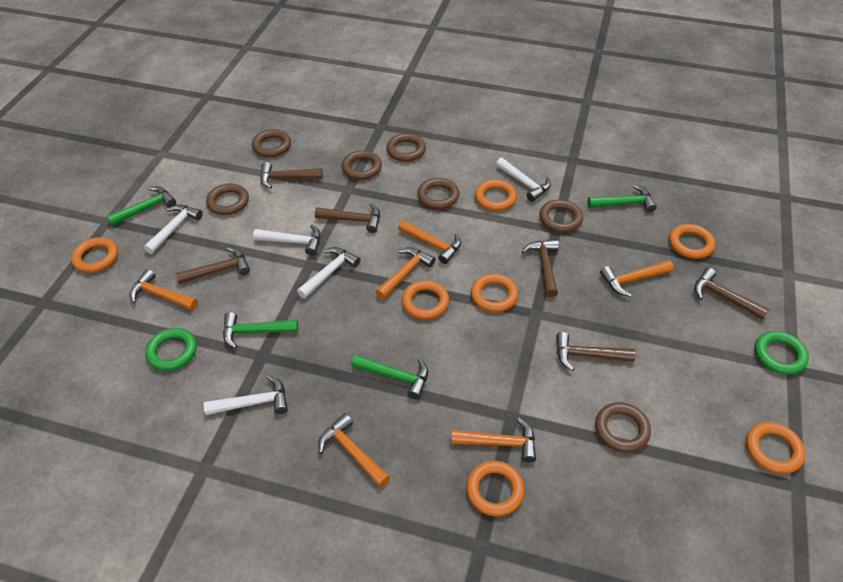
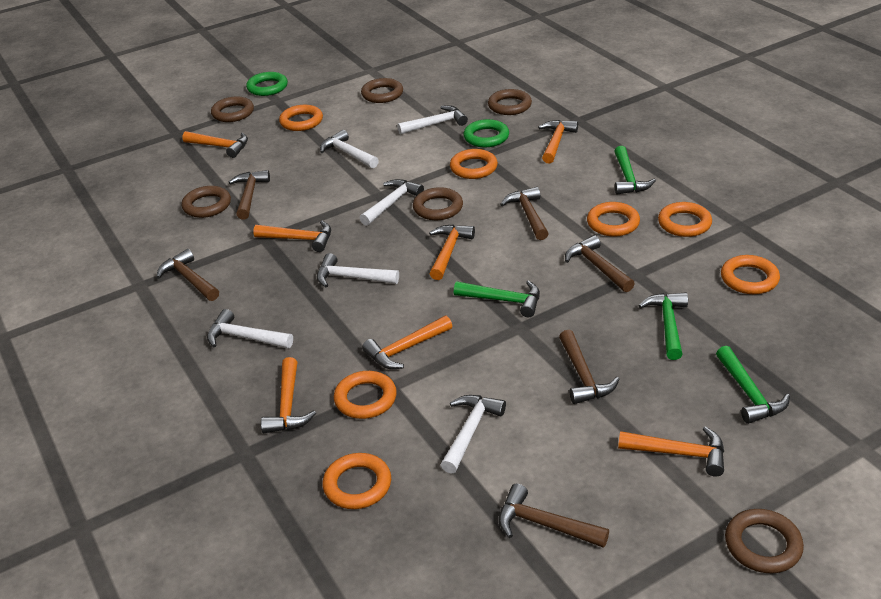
brown ring: 7 -> 6
orange hammer: 6 -> 7
white hammer: 5 -> 6

